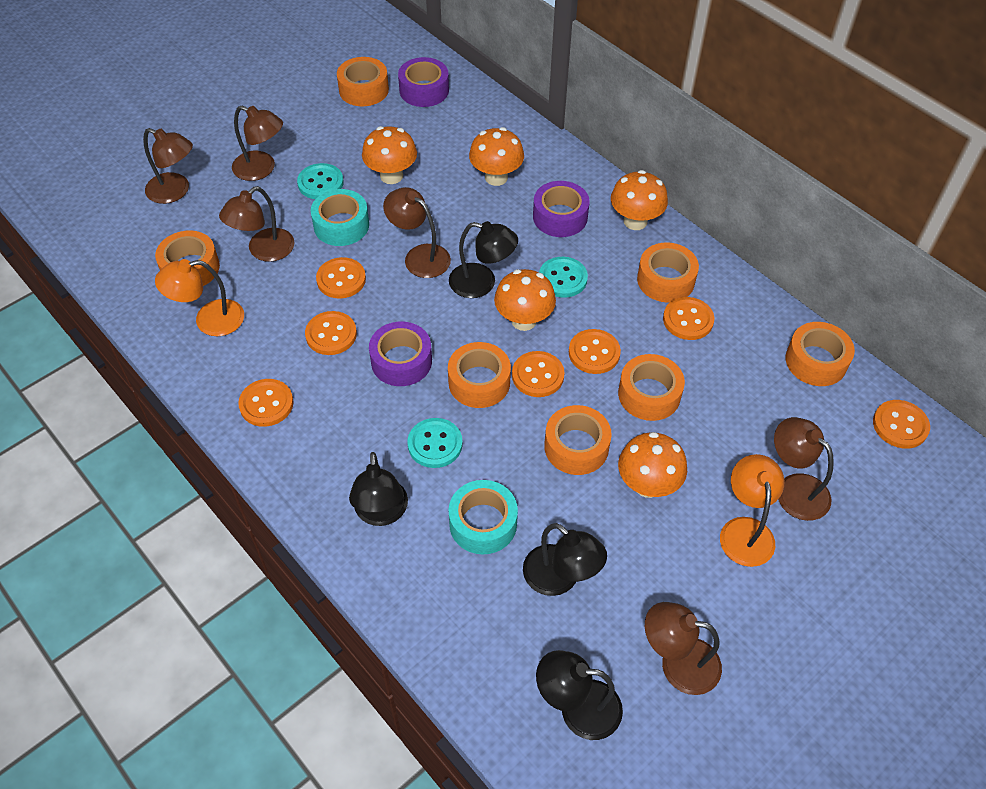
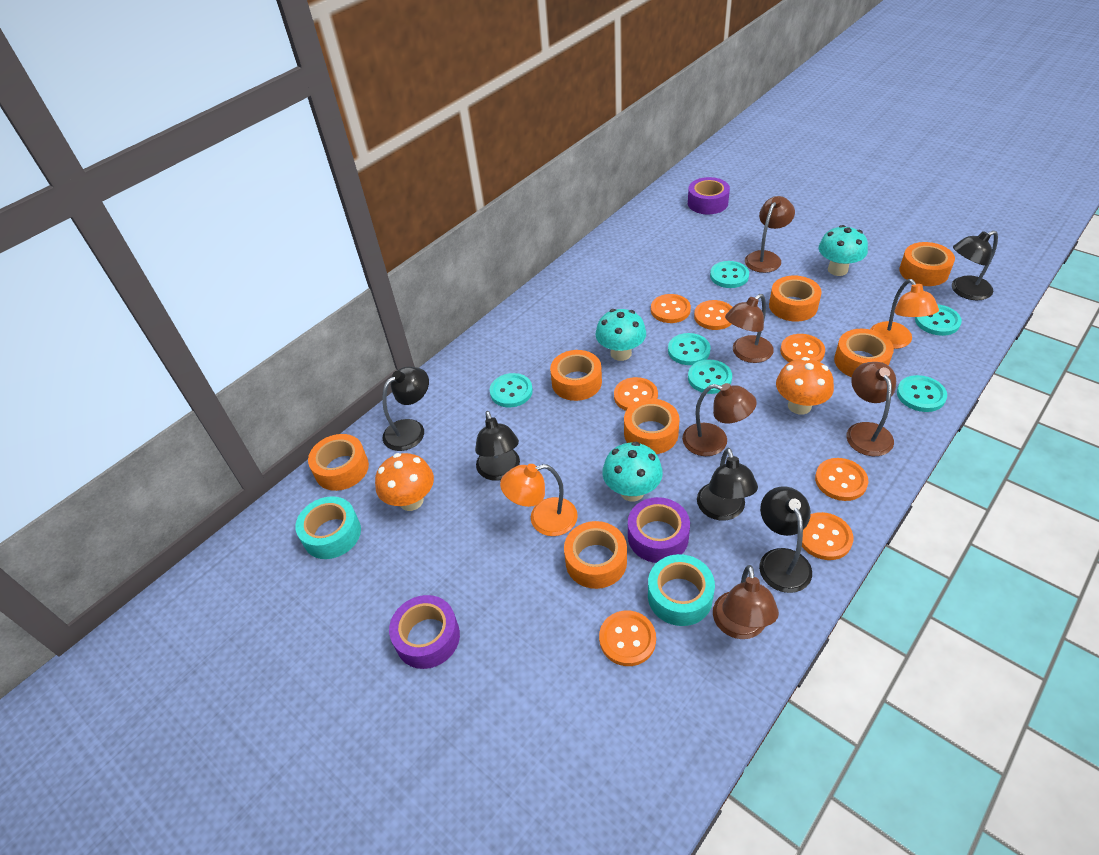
black lamp: 4 -> 5
brown lamp: 6 -> 5
orange mushroom: 5 -> 2
turquoise button: 3 -> 6
turquoise mushroom: 0 -> 3

